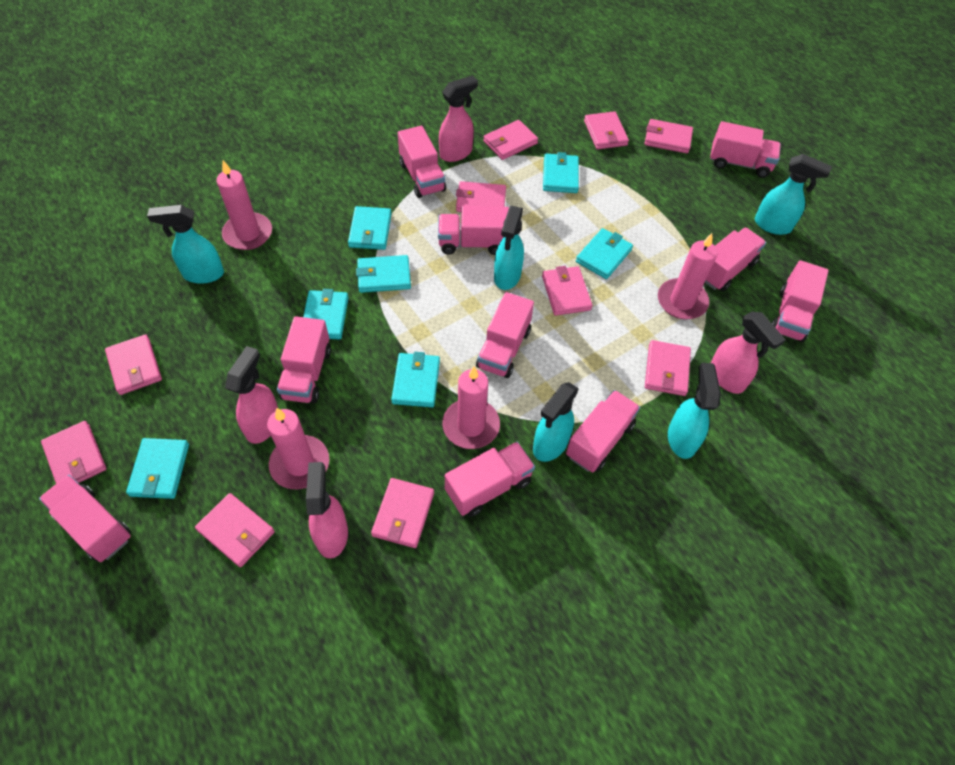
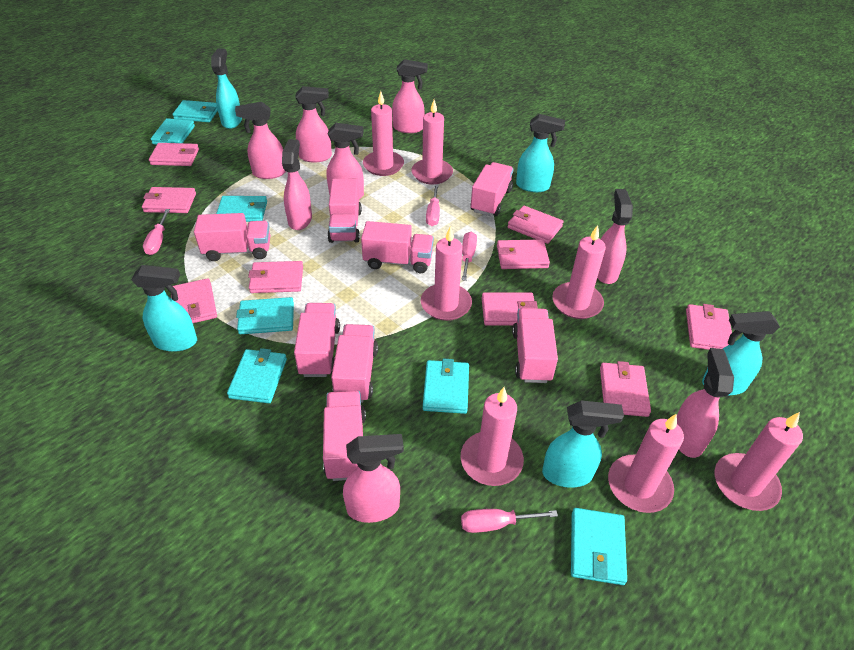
pink candle: 4 -> 7
pink screwdriver: 0 -> 4
pink spray bottle: 4 -> 8
pink truck: 10 -> 8
pink wallet: 10 -> 9

